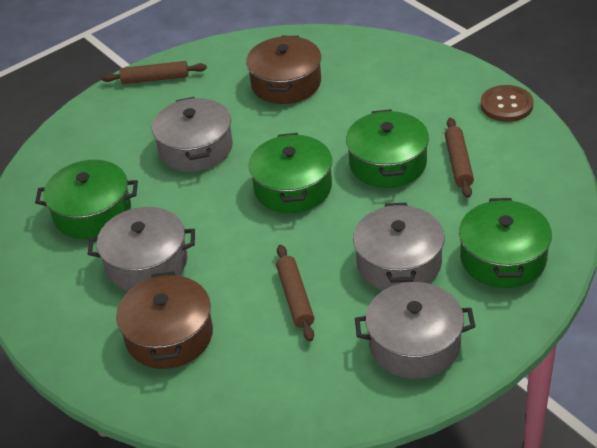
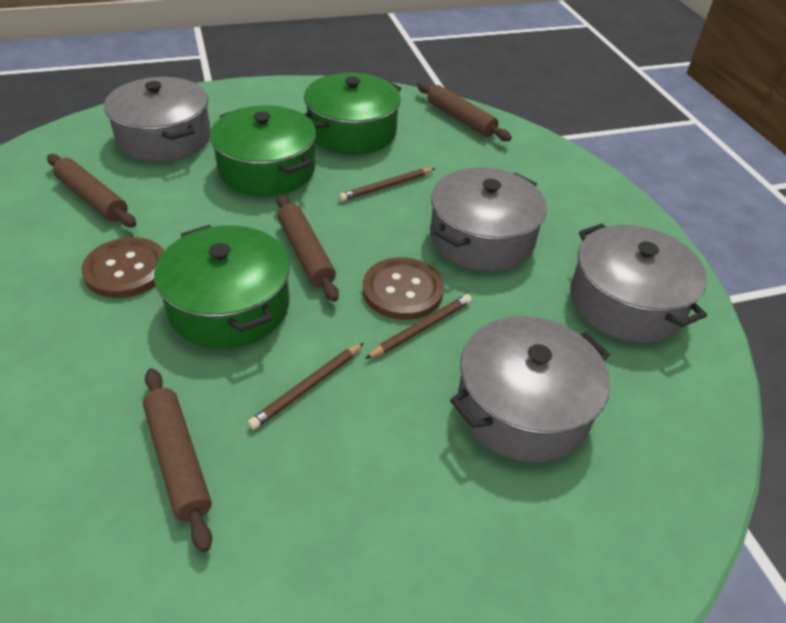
brown button: 1 -> 2
brown pencil: 0 -> 3
brown pot: 2 -> 0
brown rolling pin: 3 -> 4
green pot: 4 -> 3

